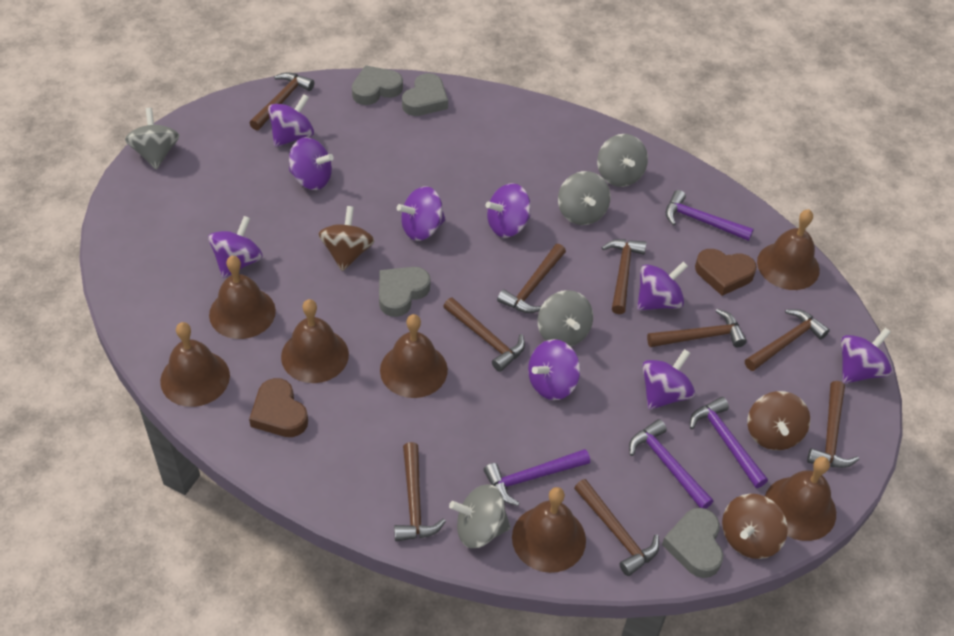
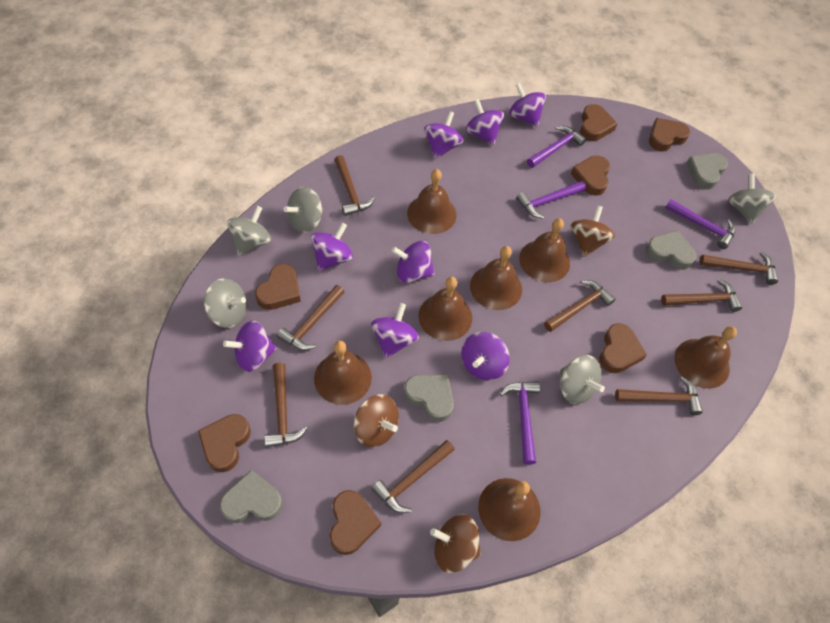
brown hammer: 9 -> 8
brown heart: 2 -> 7
purple spinning top: 9 -> 8

